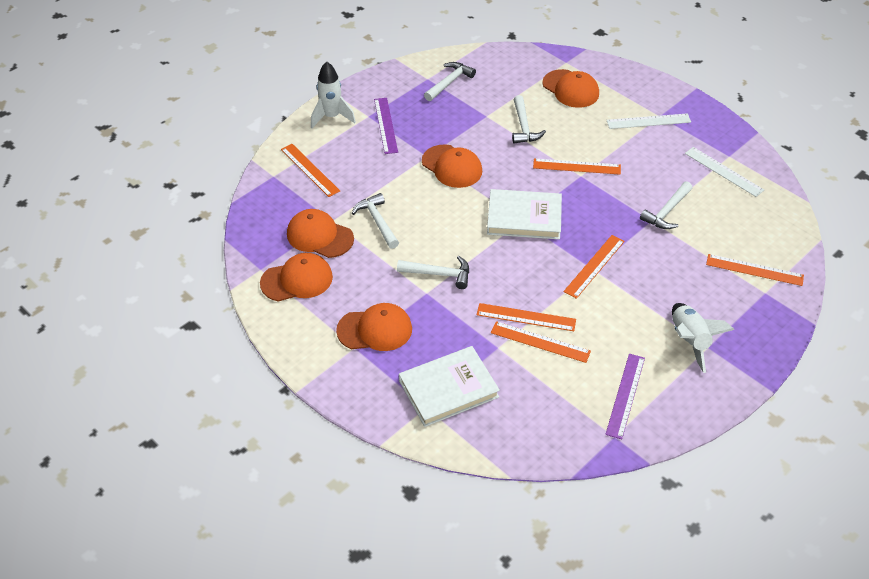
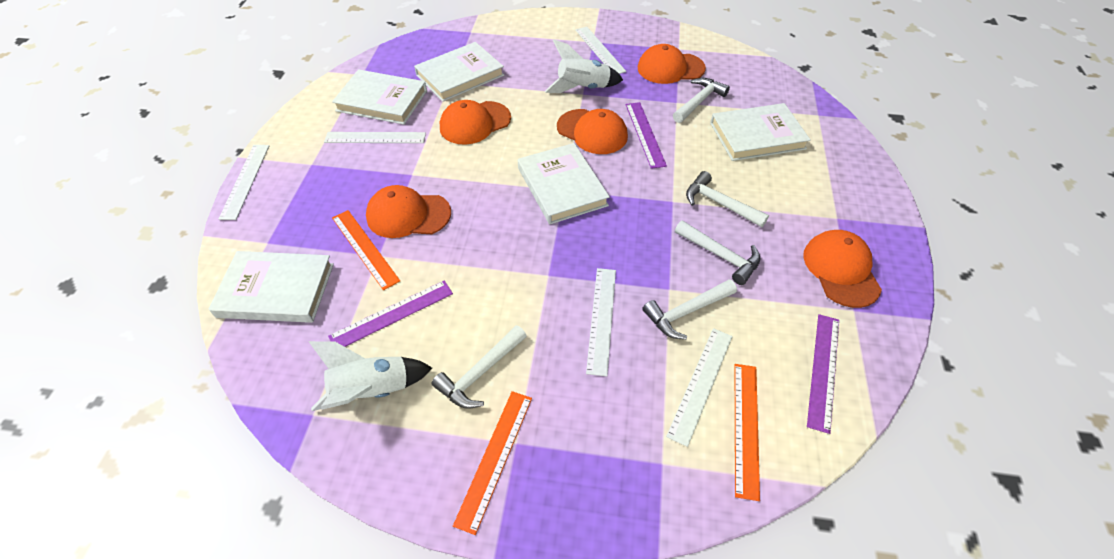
orange ruler: 6 -> 3
purple ruler: 2 -> 3
white book: 2 -> 5
white ruler: 2 -> 5

